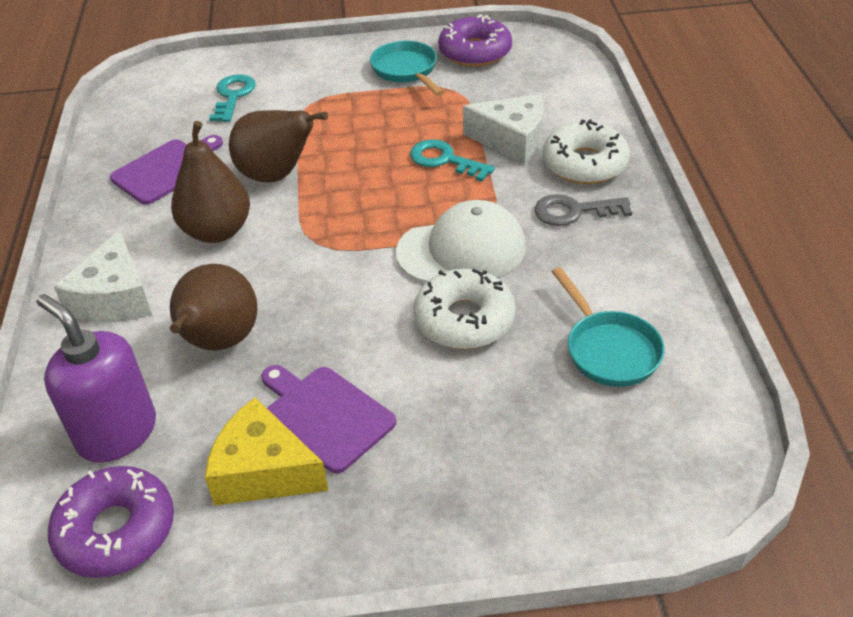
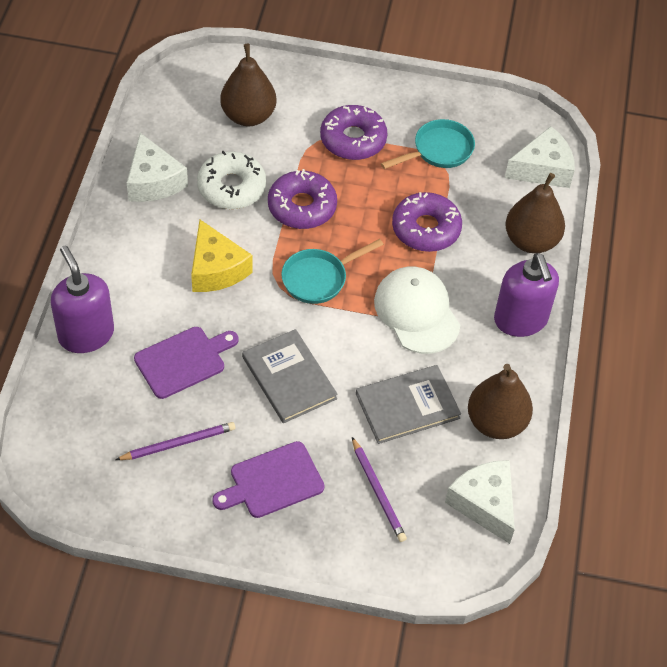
grey book: 0 -> 2
grey key: 1 -> 0
purple donut: 2 -> 3
purple pencil: 0 -> 2
purple soap dispenser: 1 -> 2
turquoise key: 2 -> 0
white cheese: 2 -> 3
white donut: 2 -> 1

